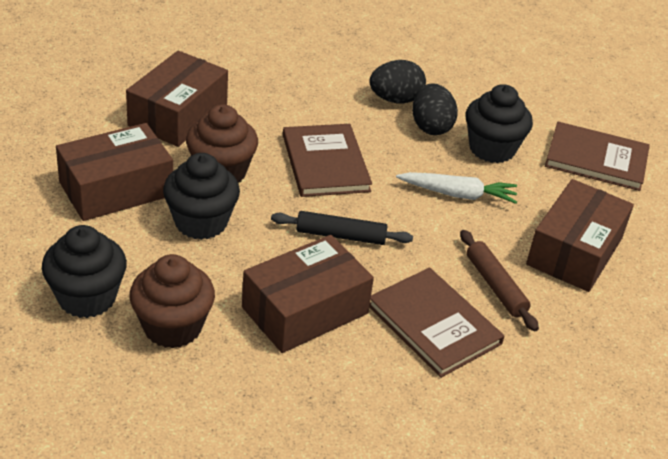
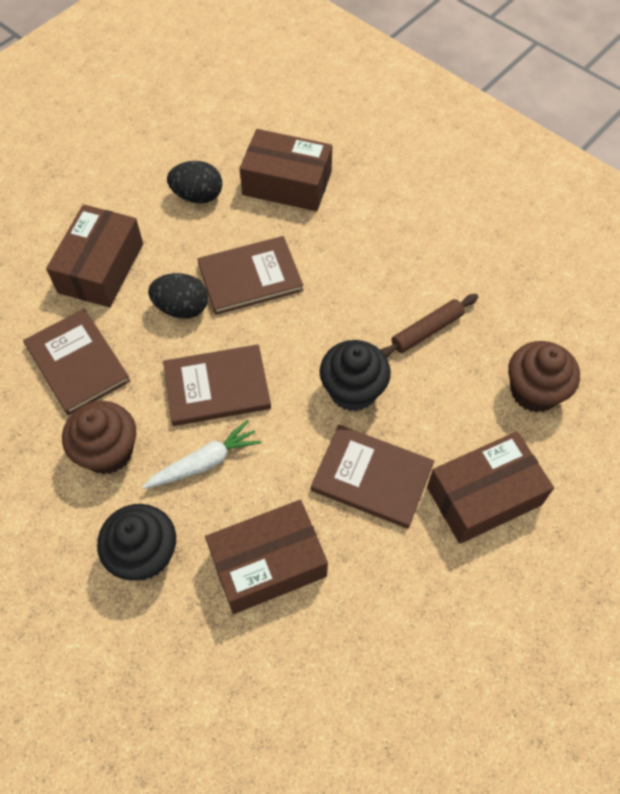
black cupcake: 3 -> 2
black rolling pin: 1 -> 0
brown book: 3 -> 4

